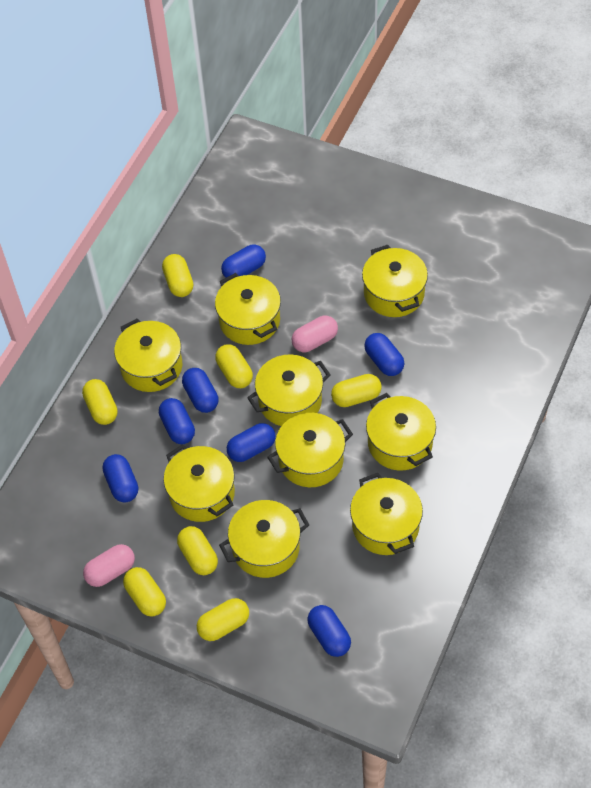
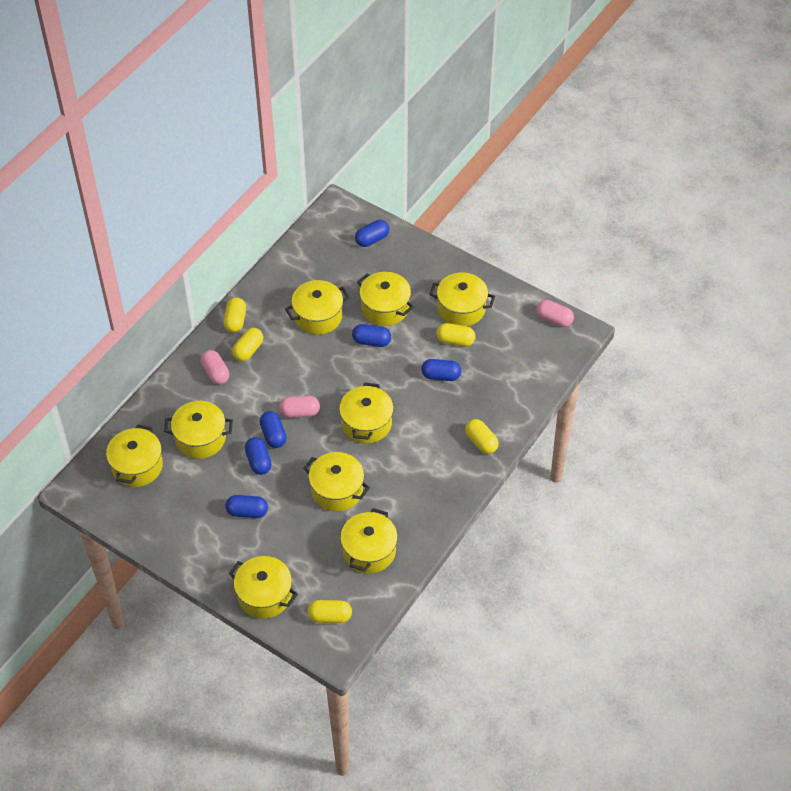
blue capsule: 7 -> 6
pink capsule: 2 -> 3
yellow capsule: 7 -> 5

